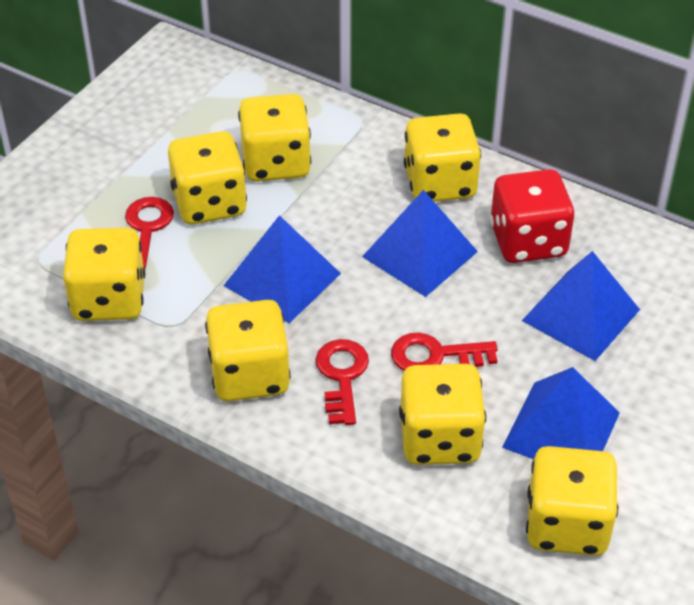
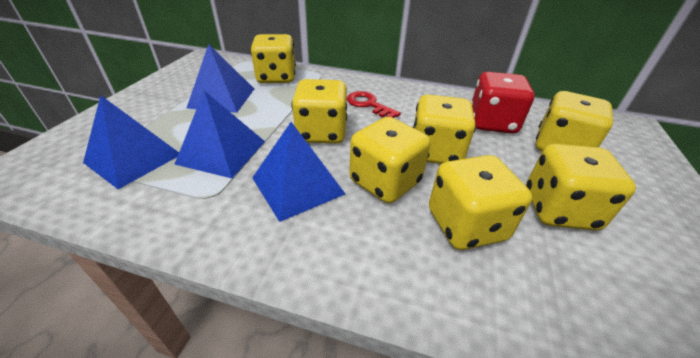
red key: 3 -> 1

